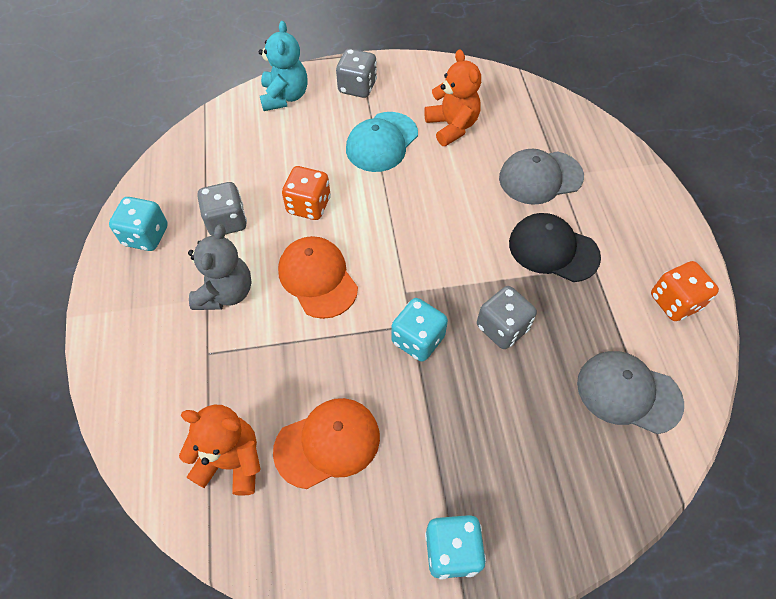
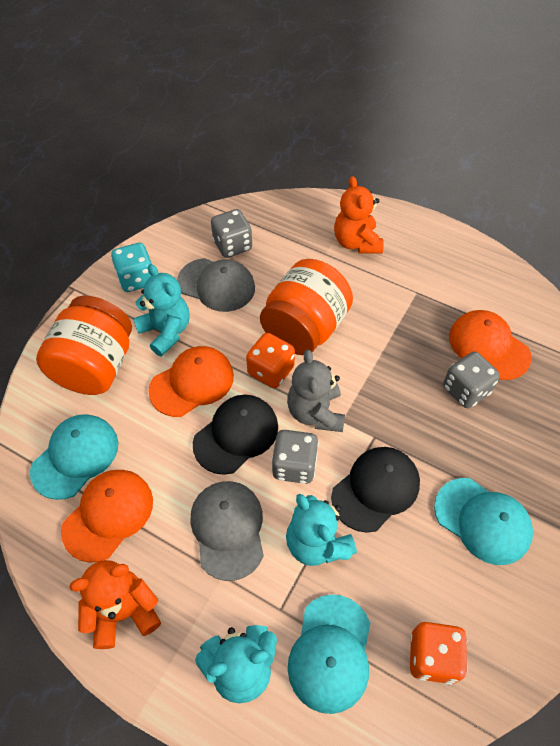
black cap: 1 -> 2
orange cap: 2 -> 3
orange jar: 0 -> 2
turquoise cap: 1 -> 3
turquoise dice: 3 -> 1
turquoise teddy bear: 1 -> 3

